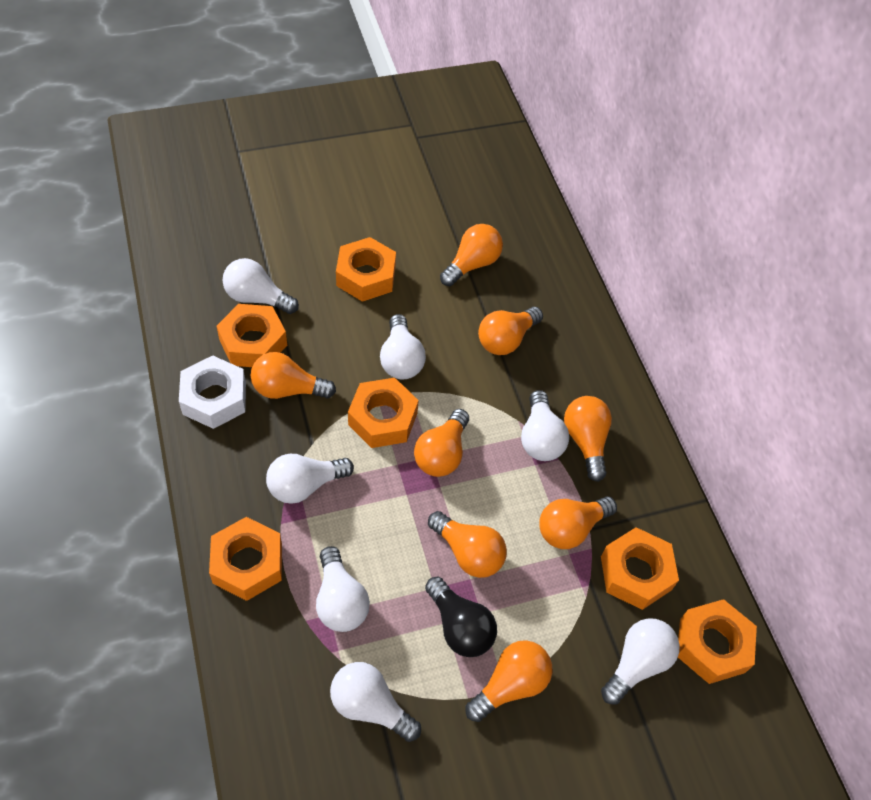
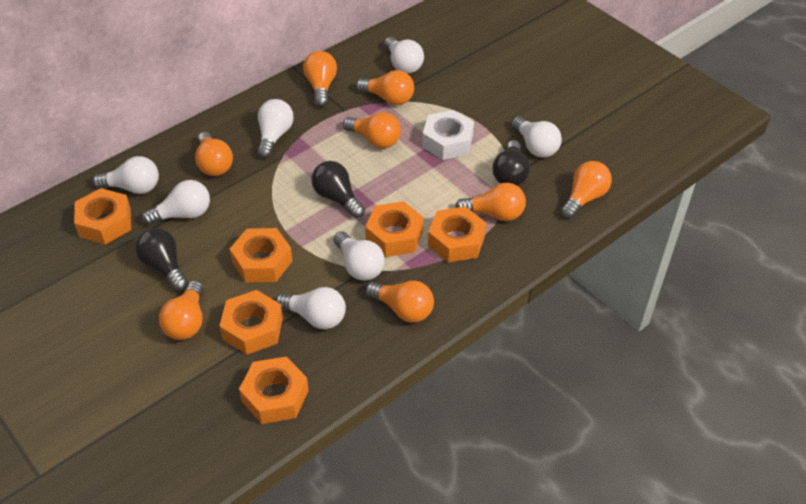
black light bulb: 1 -> 3

